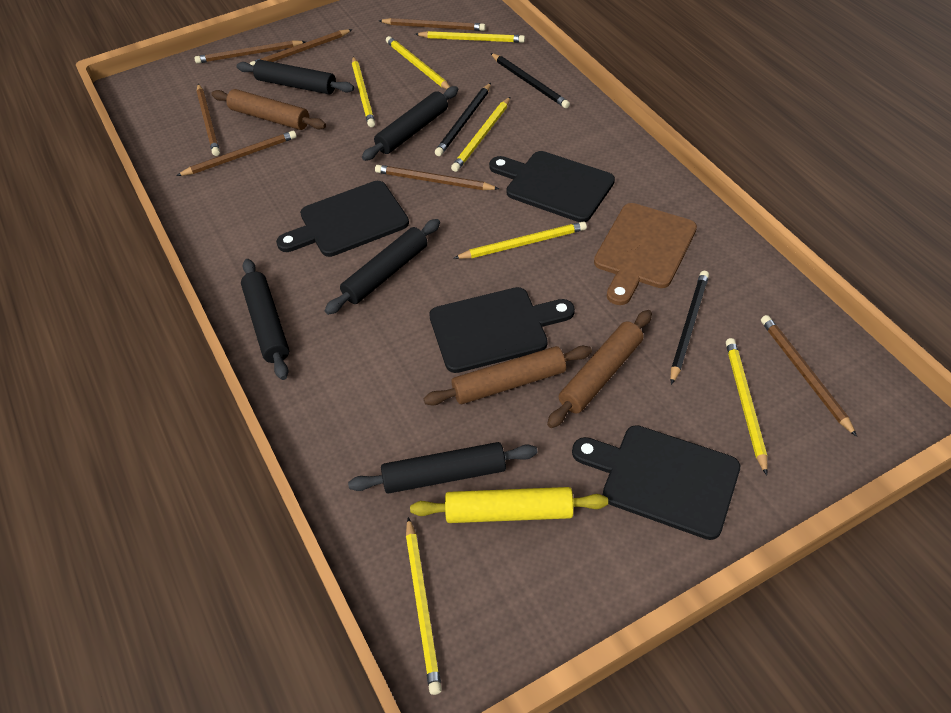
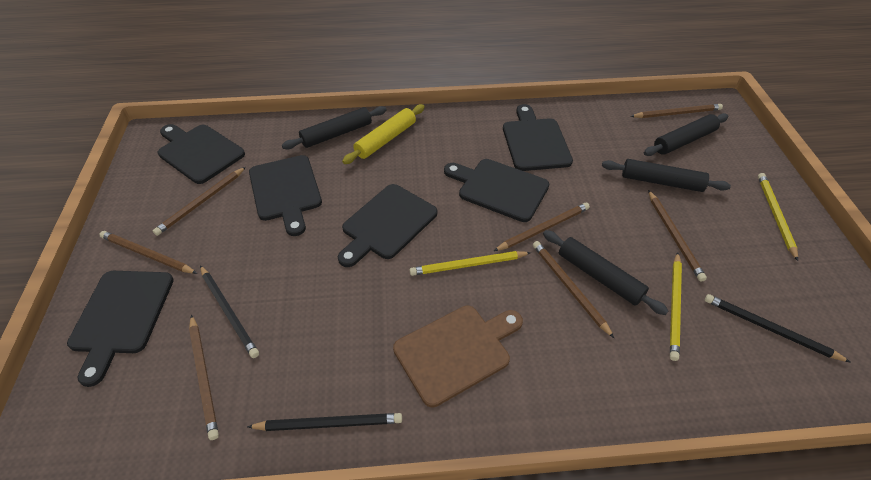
black cutting board: 4 -> 6
black rolling pin: 5 -> 4
brown rolling pin: 3 -> 0
yellow pencil: 7 -> 3

